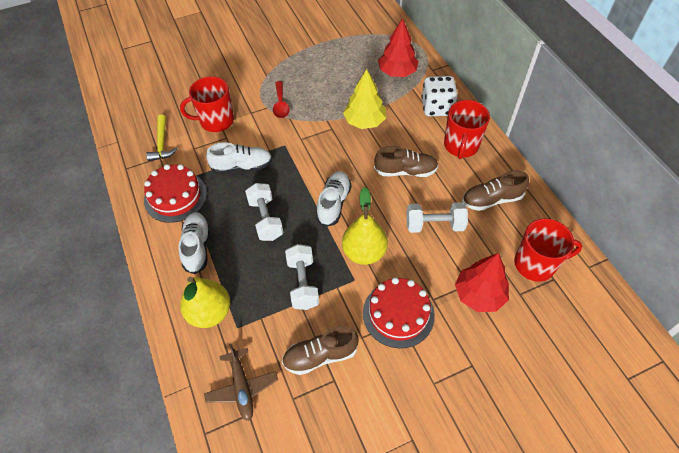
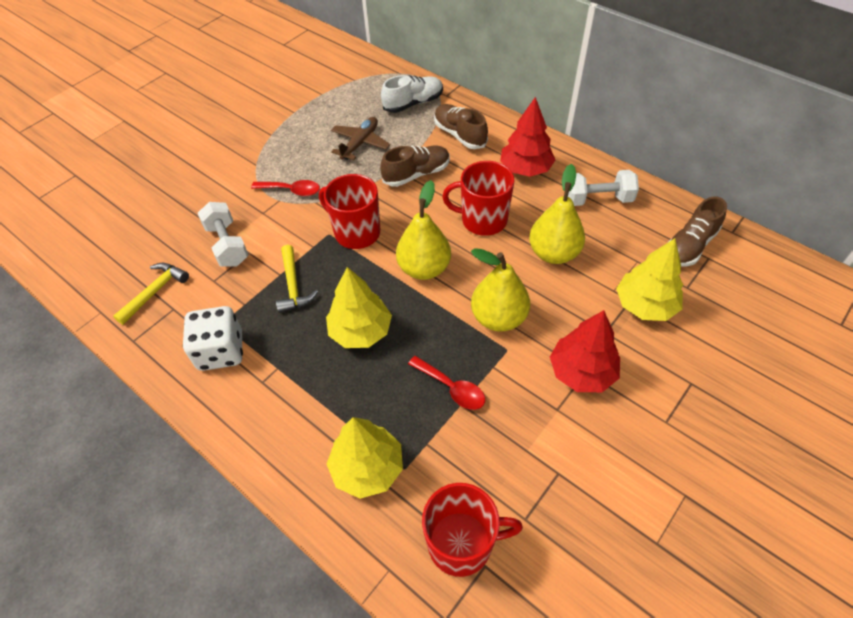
red cake: 2 -> 0
red spoon: 1 -> 2
white dumbbell: 3 -> 2
white shoe: 3 -> 1
yellow hammer: 1 -> 2
yellow pear: 2 -> 3
yellow tree: 1 -> 3

